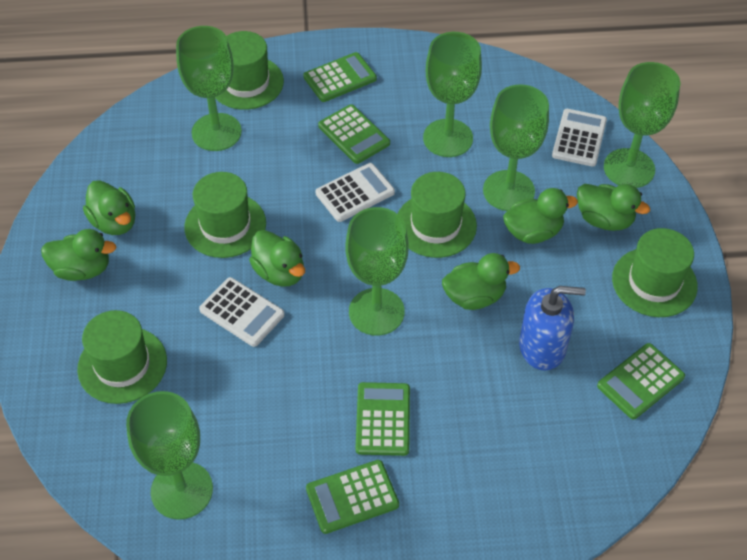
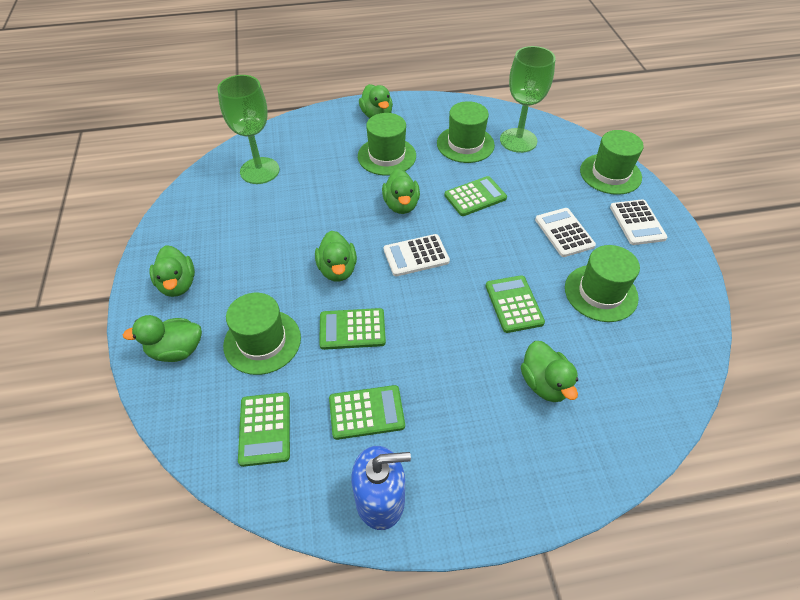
green goblet: 6 -> 2

